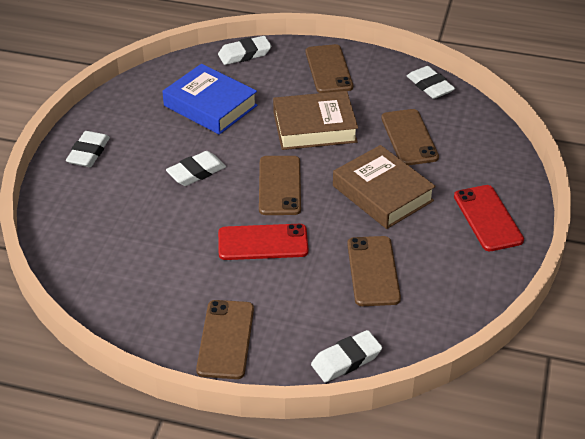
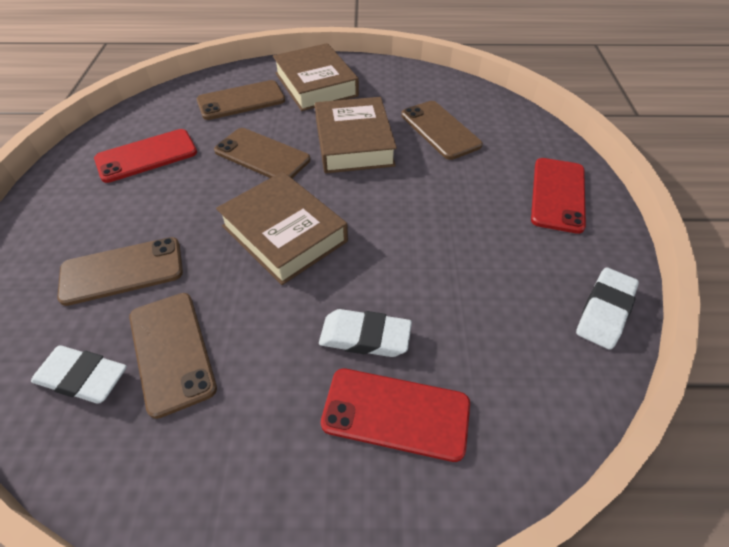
blue book: 1 -> 0
brown book: 2 -> 3
red phone: 2 -> 3
white eraser: 5 -> 3

